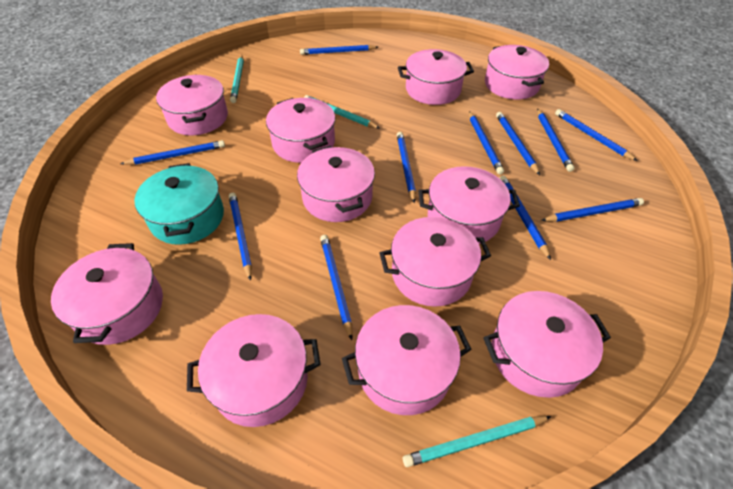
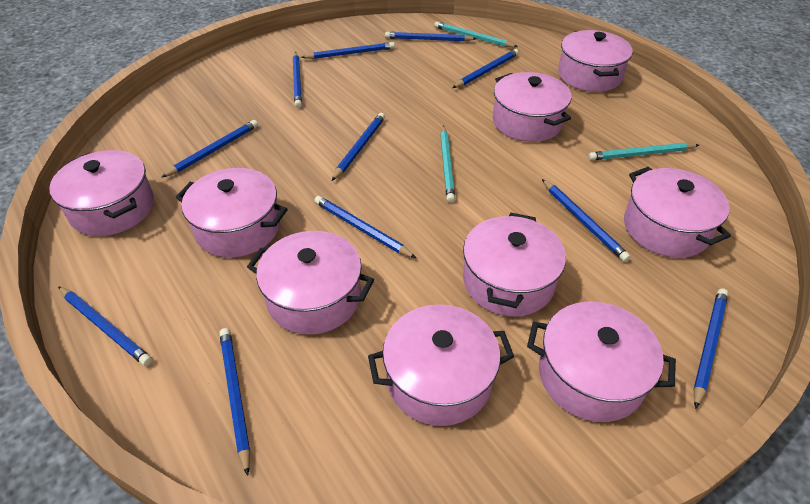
pink pot: 11 -> 9
turquoise pot: 1 -> 0

